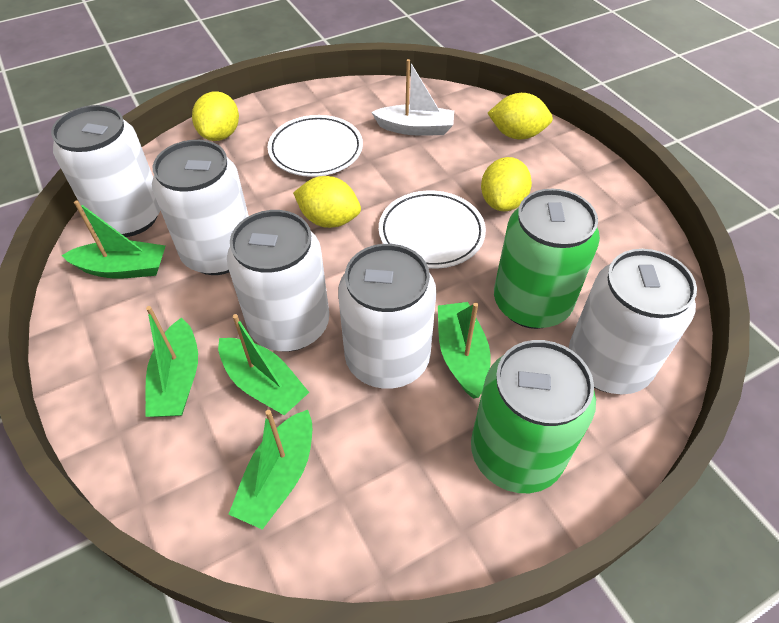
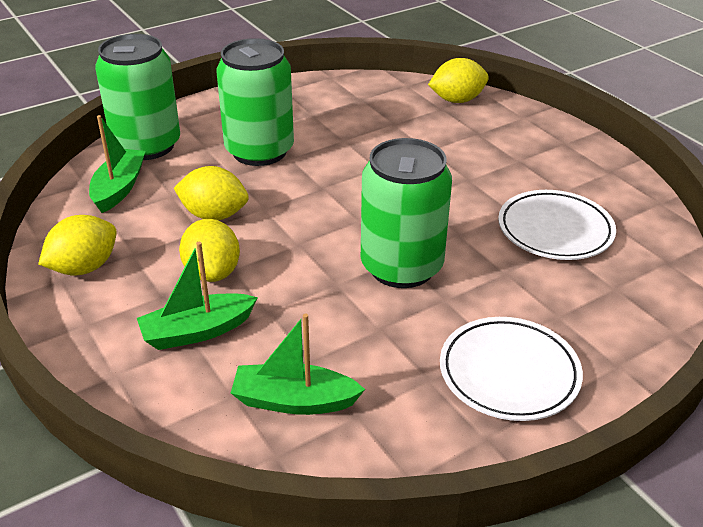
green boat: 5 -> 3
green can: 2 -> 3
white boat: 1 -> 0
white can: 5 -> 0

